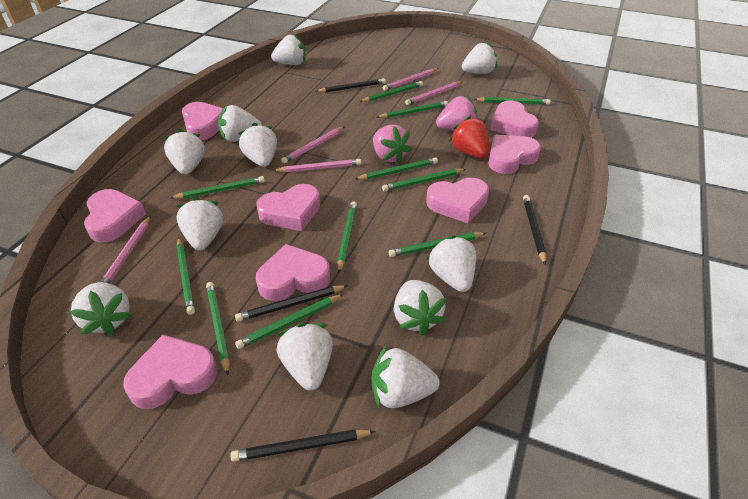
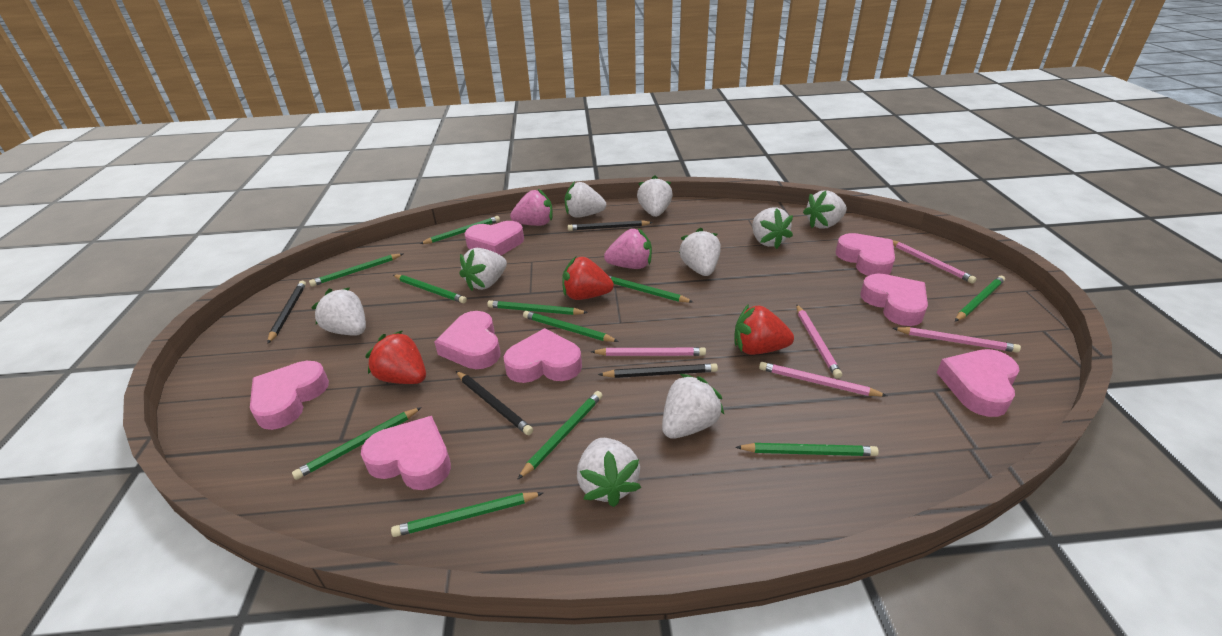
red strawberry: 1 -> 3
white strawberry: 11 -> 9

